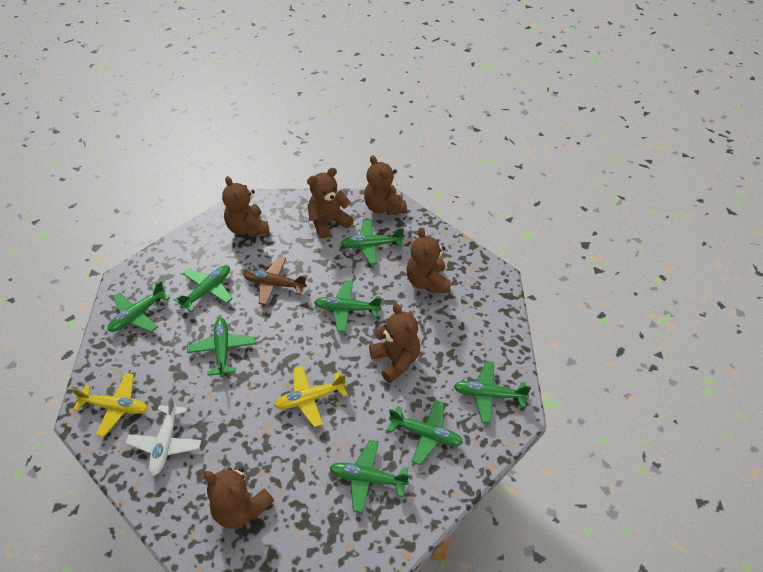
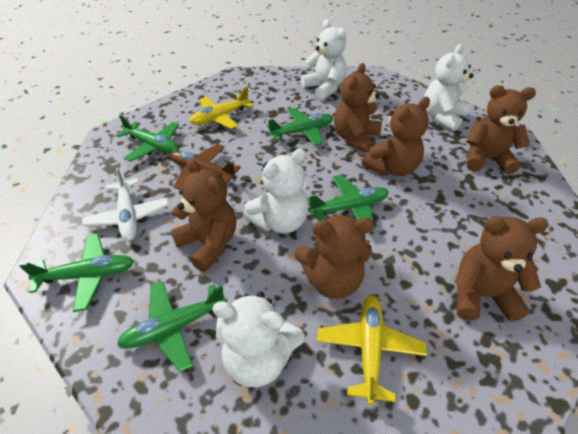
green plane: 8 -> 5
white teddy bear: 0 -> 4

